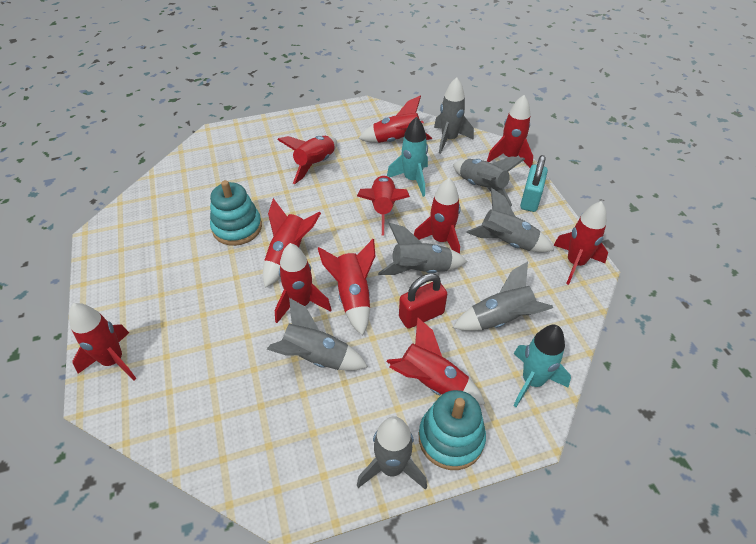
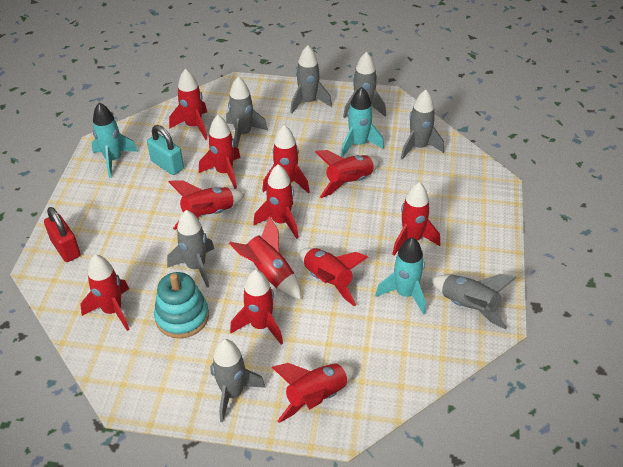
red rocket: 11 -> 12
turquoise rocket: 2 -> 3
turquoise stacking toy: 2 -> 1

